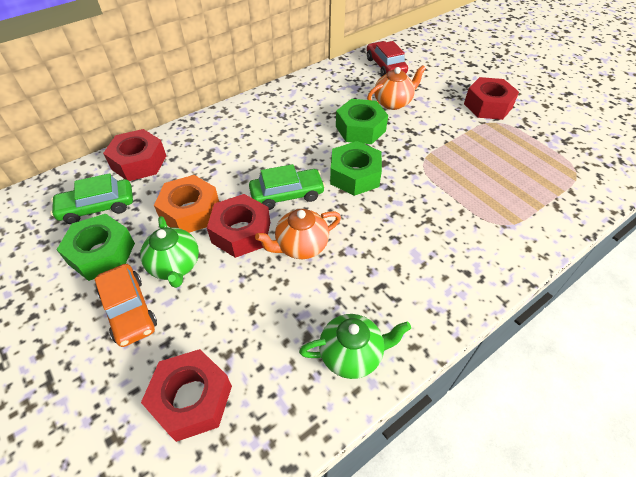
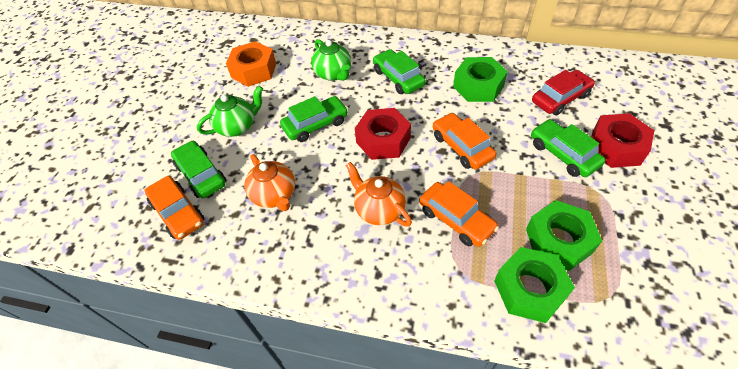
green car: 2 -> 4
orange car: 1 -> 3
red nut: 4 -> 2

